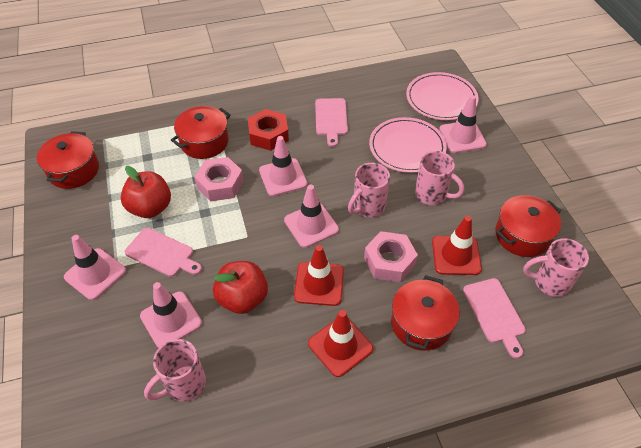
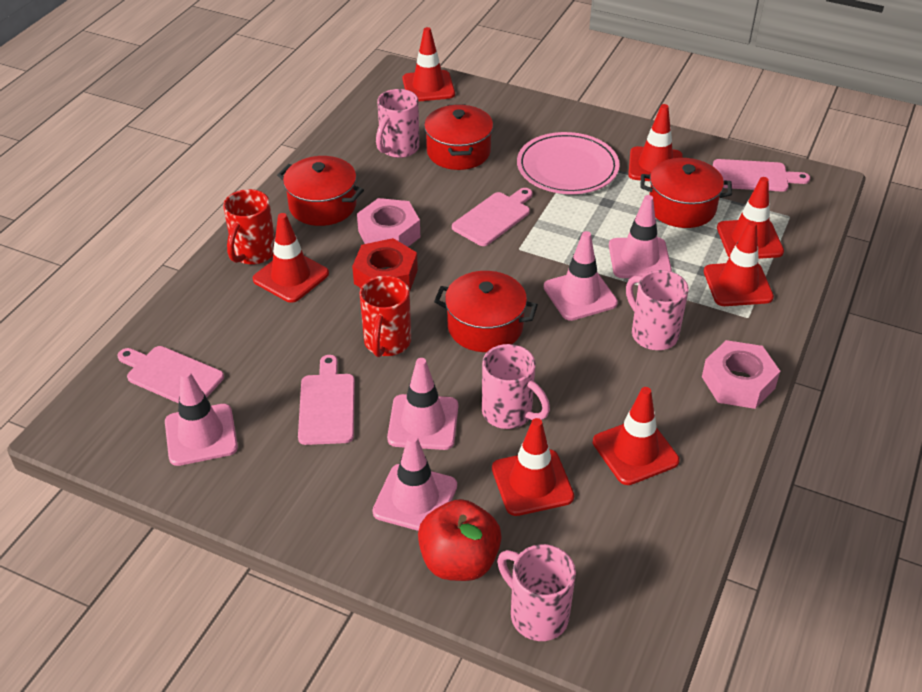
pink cutting board: 3 -> 4
pink plate: 2 -> 1
red apple: 2 -> 1
red mug: 0 -> 2
red traffic cone: 3 -> 7

